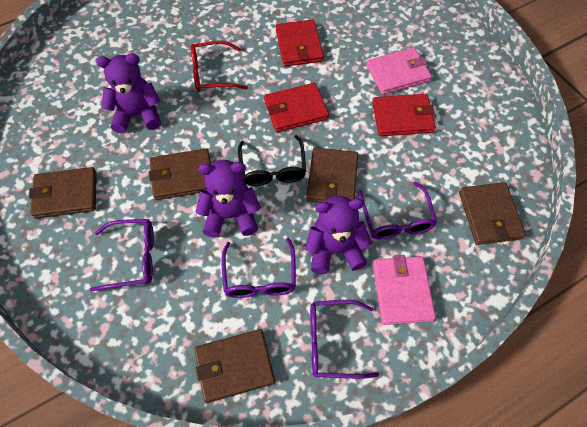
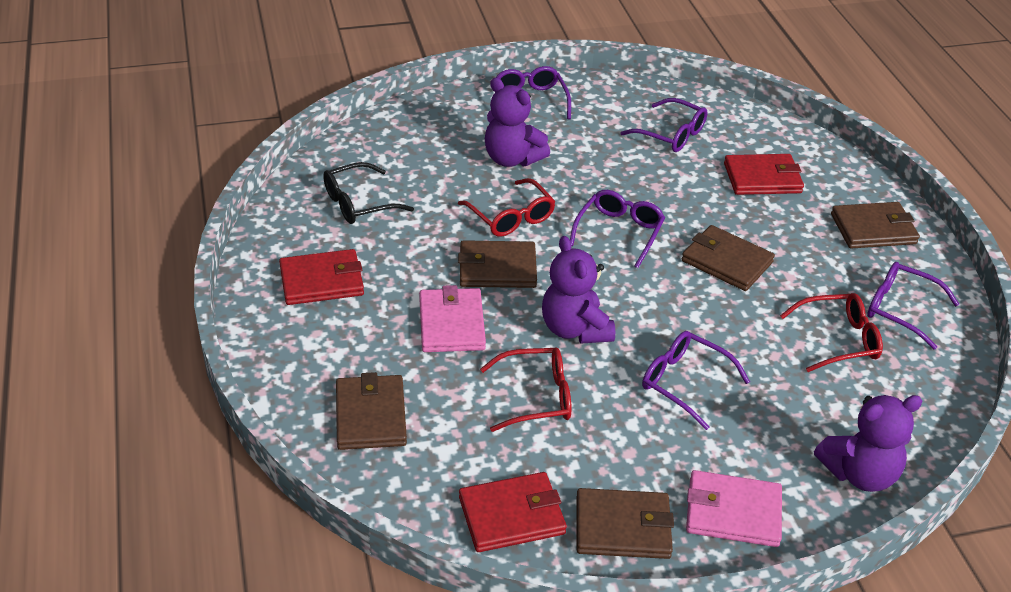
purple glasses: 4 -> 5
red glasses: 1 -> 3

